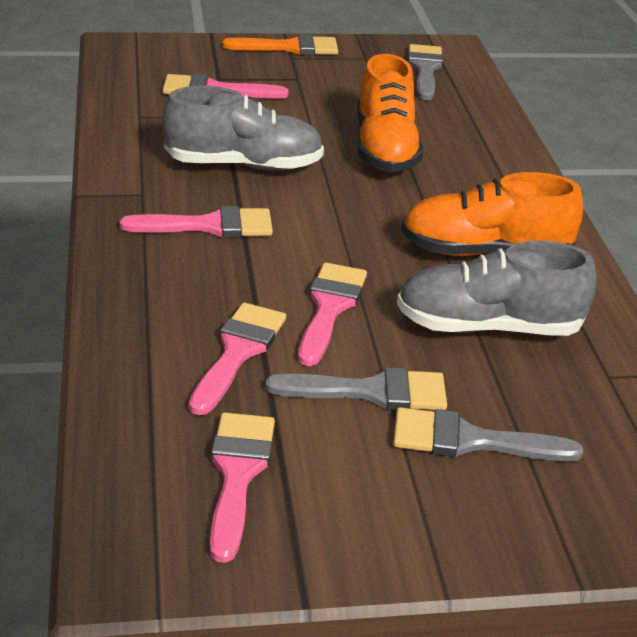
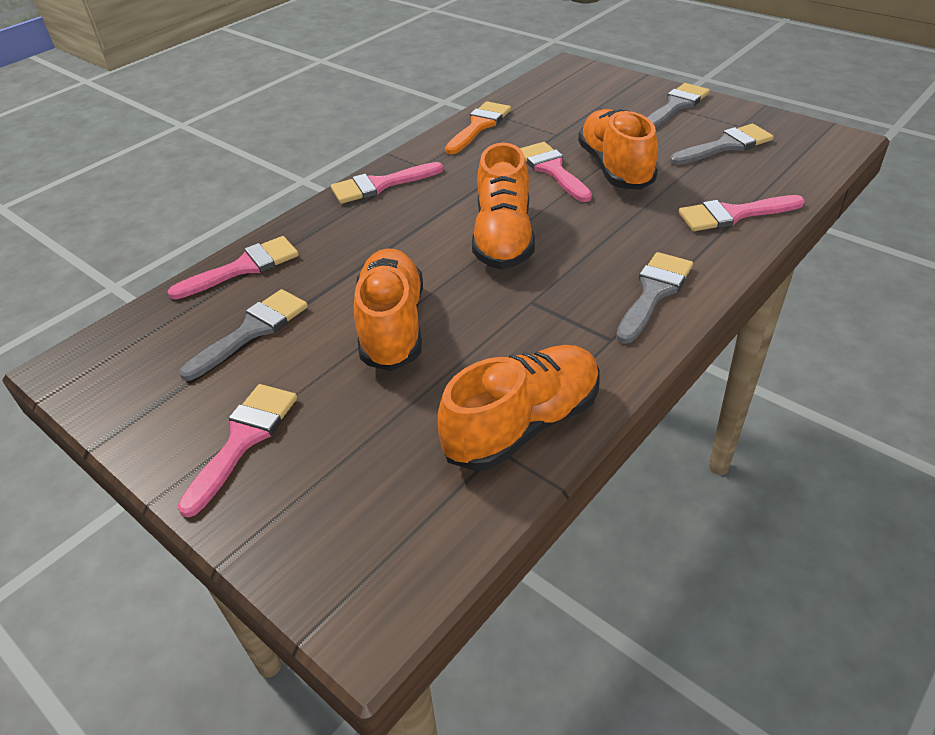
grey brush: 3 -> 4
grey shoe: 2 -> 0
orange shoe: 2 -> 4

